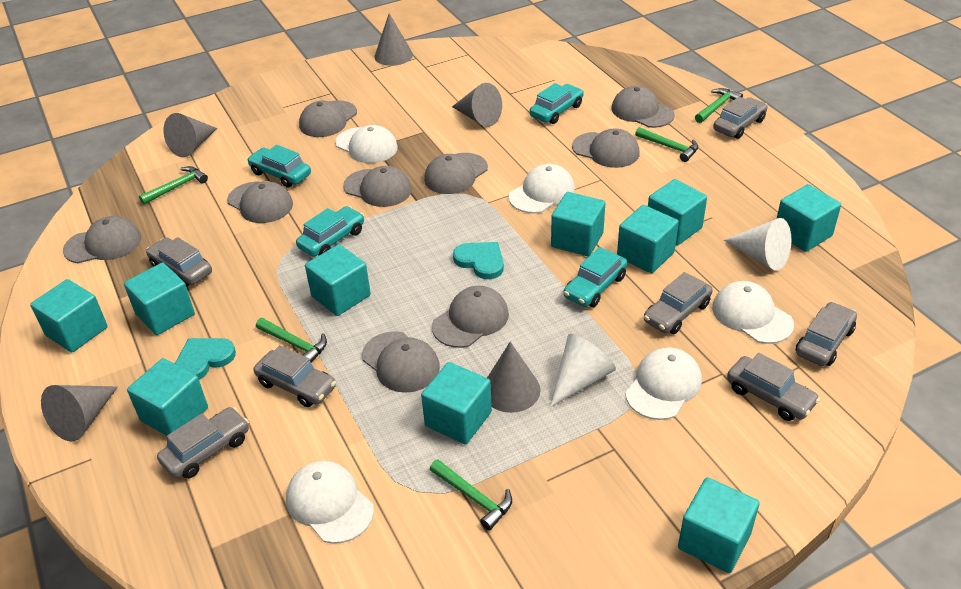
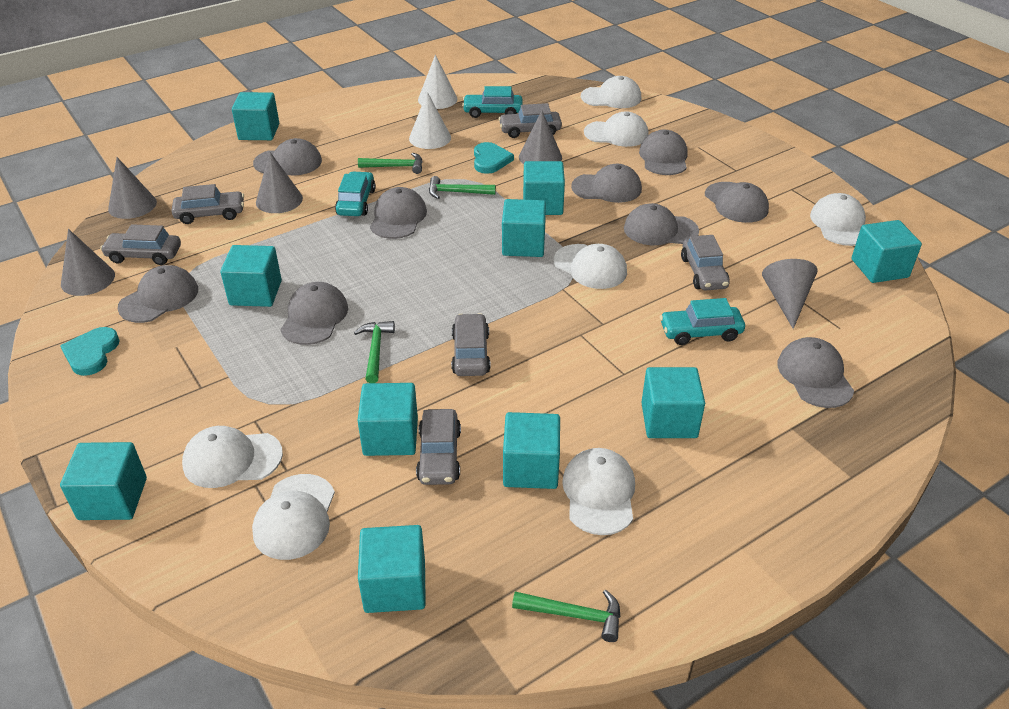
green hammer: 5 -> 4
grey car: 7 -> 6
turquoise car: 4 -> 3
white cap: 5 -> 7

